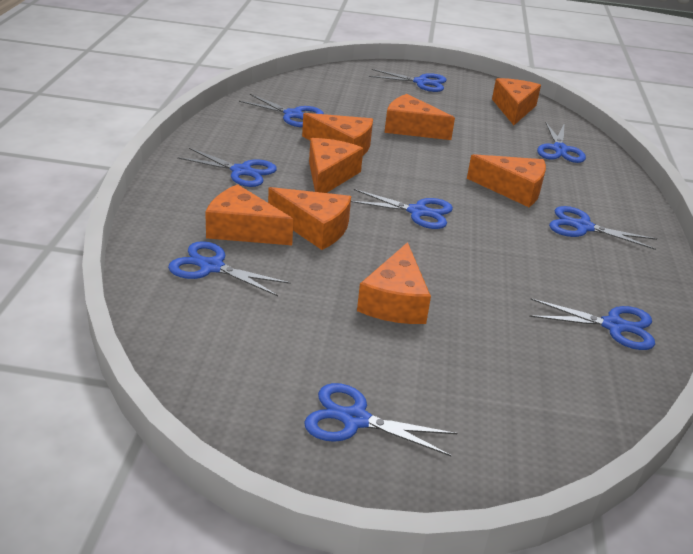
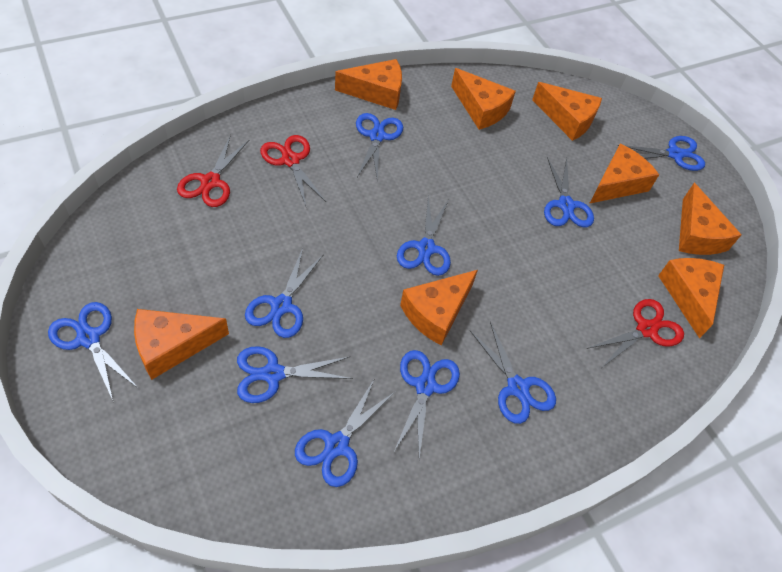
blue scissors: 9 -> 10
red scissors: 0 -> 3

